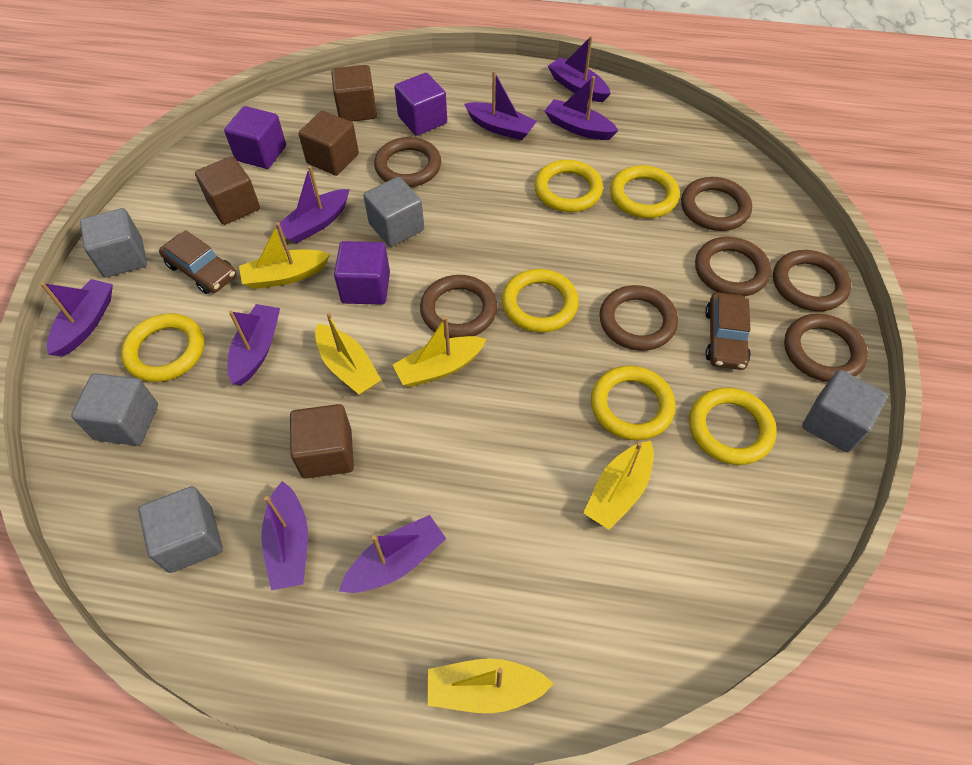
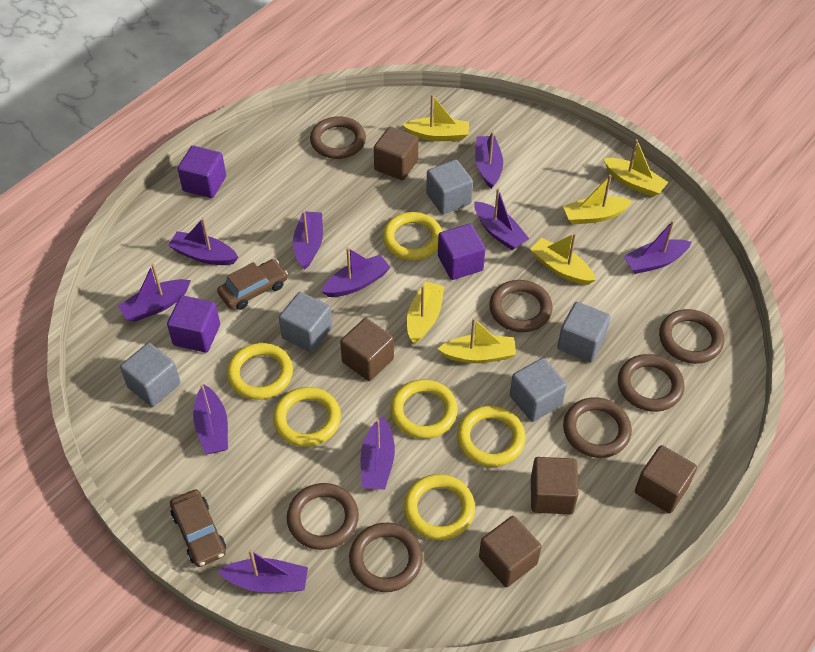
brown cube: 4 -> 5
purple boat: 8 -> 10
yellow boat: 5 -> 6

